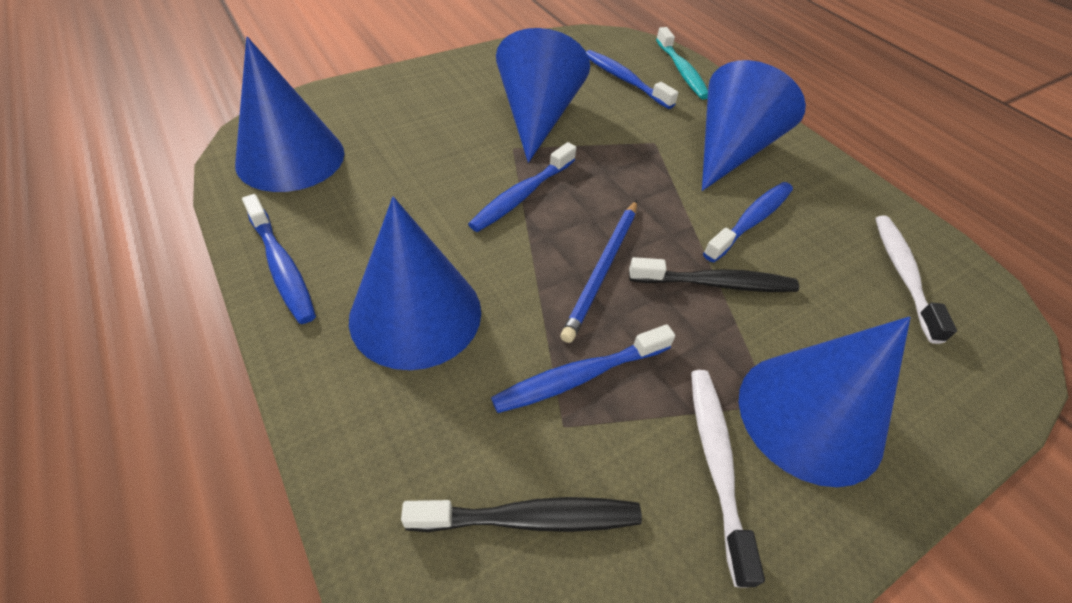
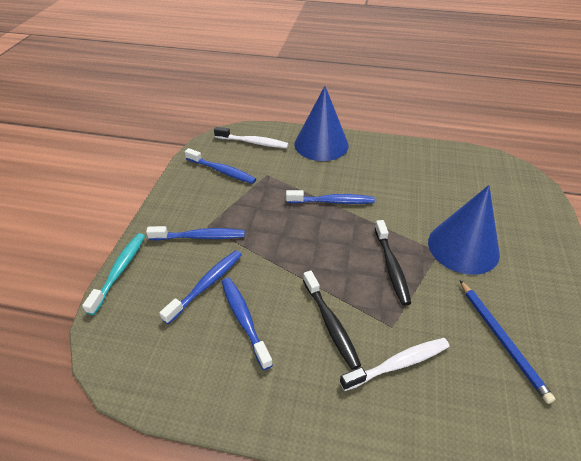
blue cone: 5 -> 2

